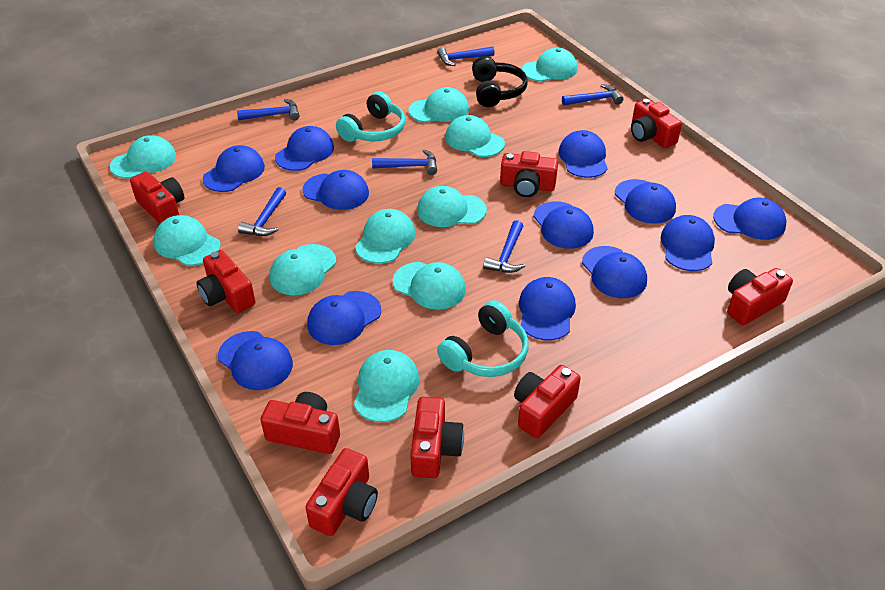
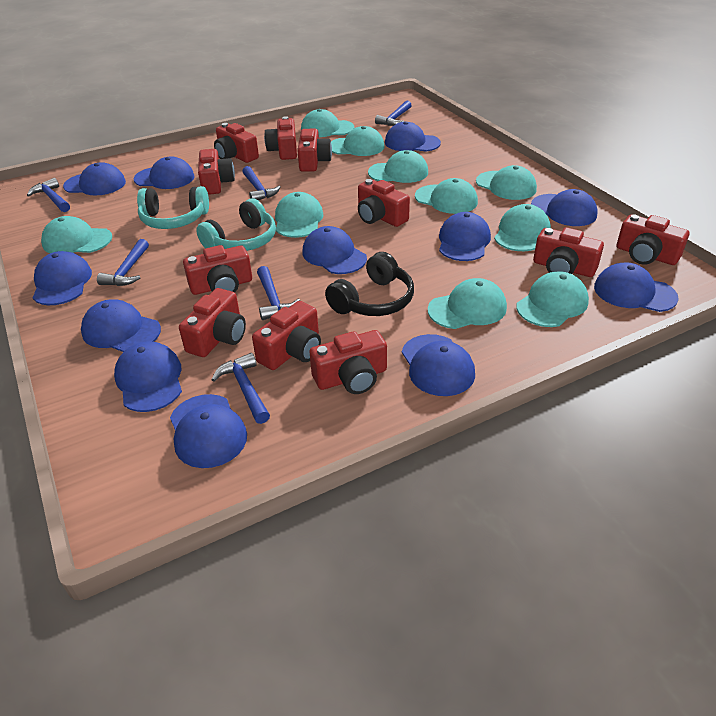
red camera: 9 -> 11

